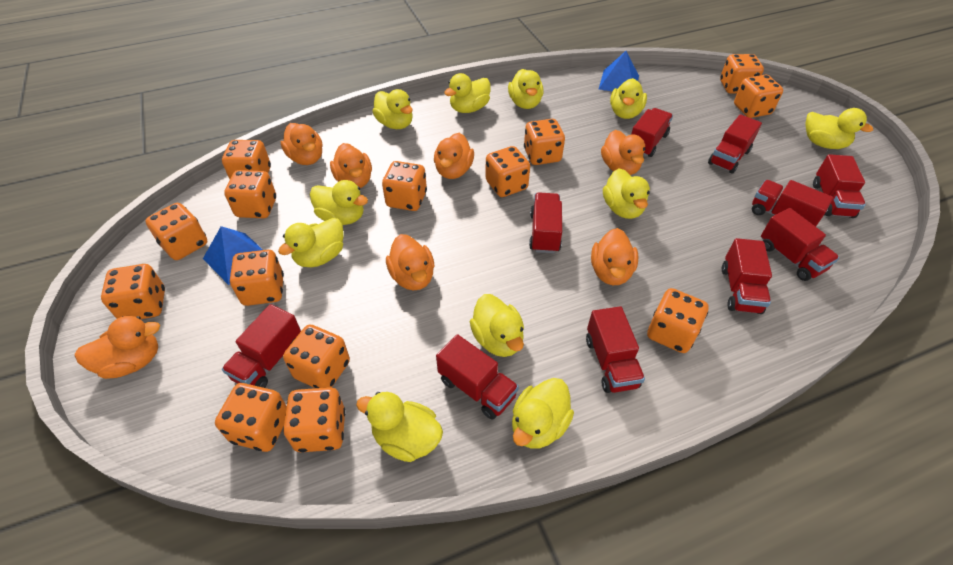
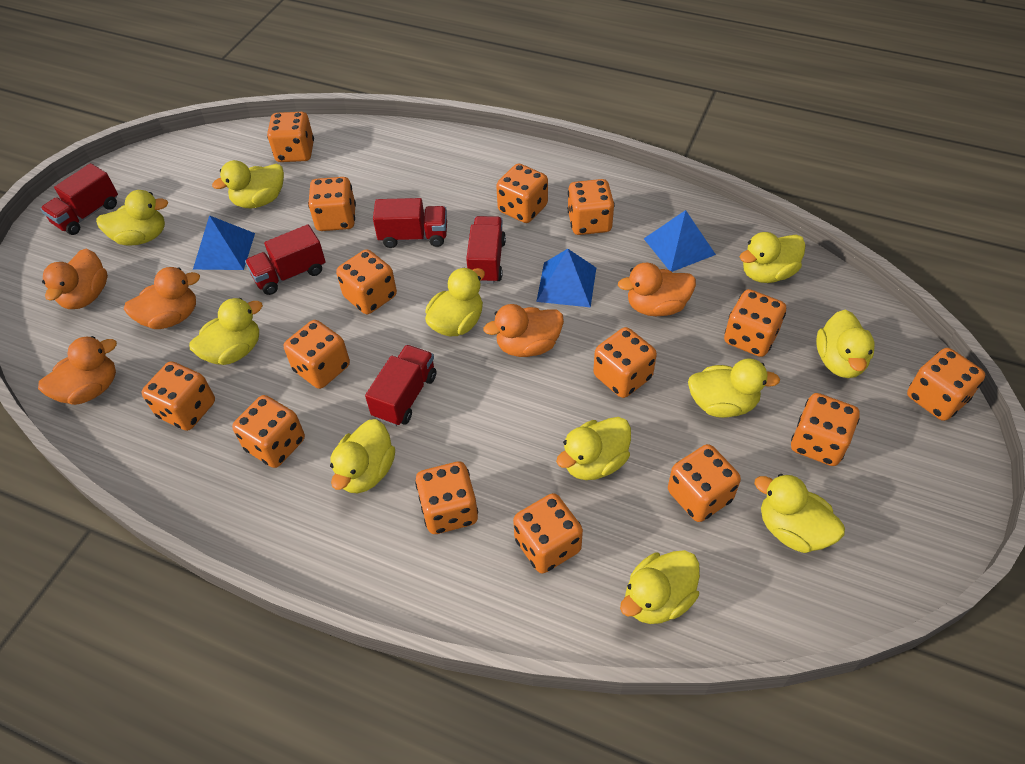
blue pyramid: 2 -> 3
orange dice: 14 -> 15
orange duck: 7 -> 5
red truck: 10 -> 5

